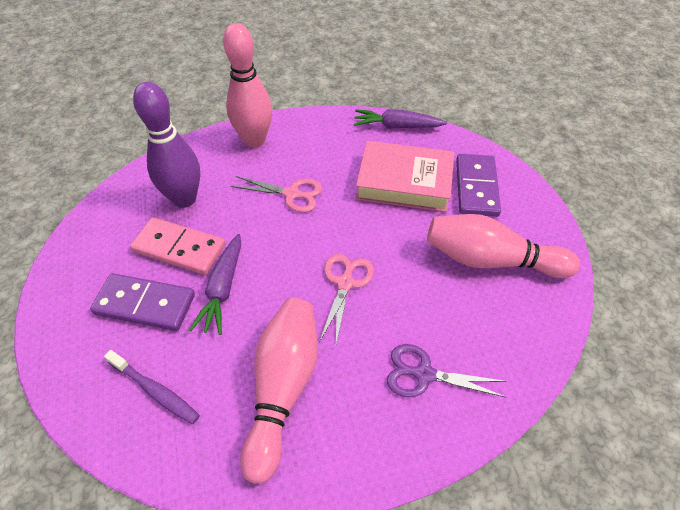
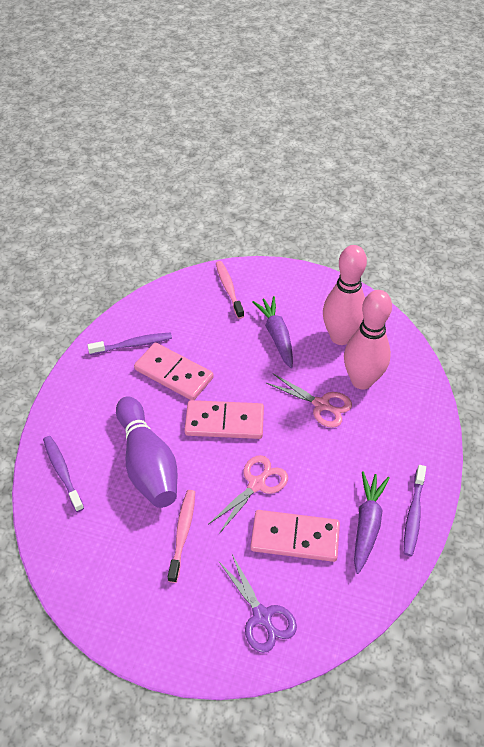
pink book: 1 -> 0
pink bowling pin: 3 -> 2
pink domino: 1 -> 3
pink toothbrush: 0 -> 2
purple domino: 2 -> 0
purple toothbrush: 1 -> 3

